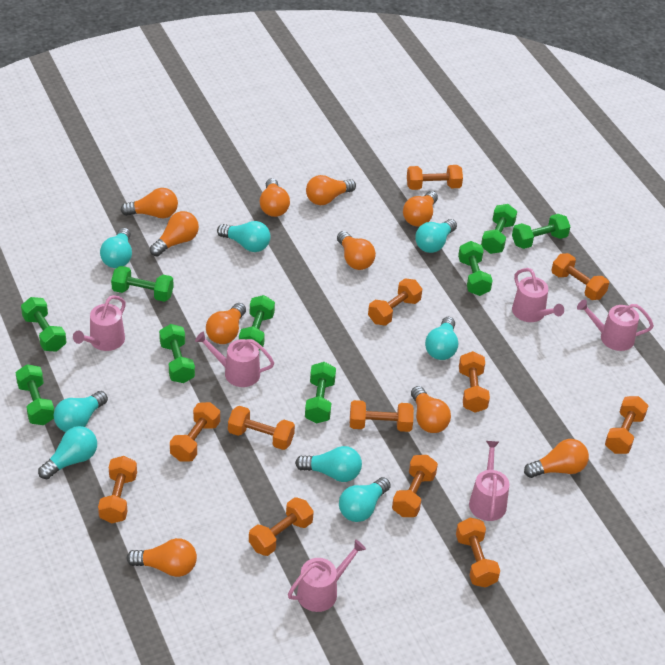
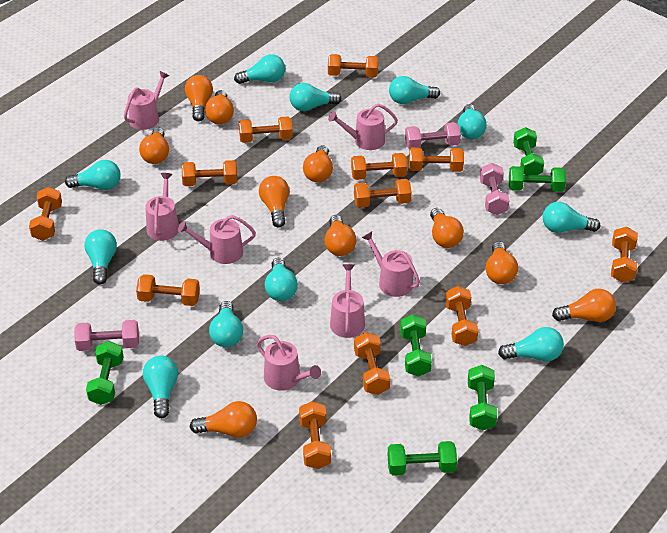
green dumbbell: 9 -> 6
pink dumbbell: 0 -> 3
pink watering can: 6 -> 7
turquoise light bulb: 8 -> 11

